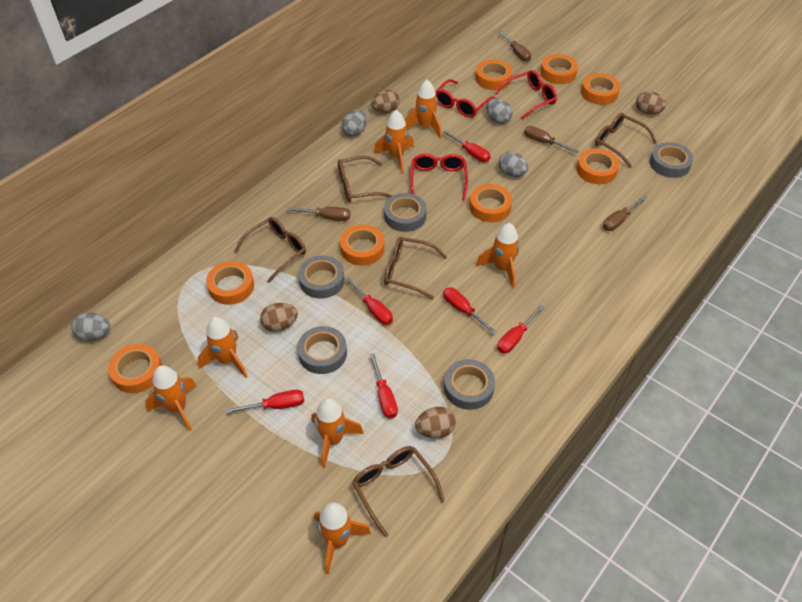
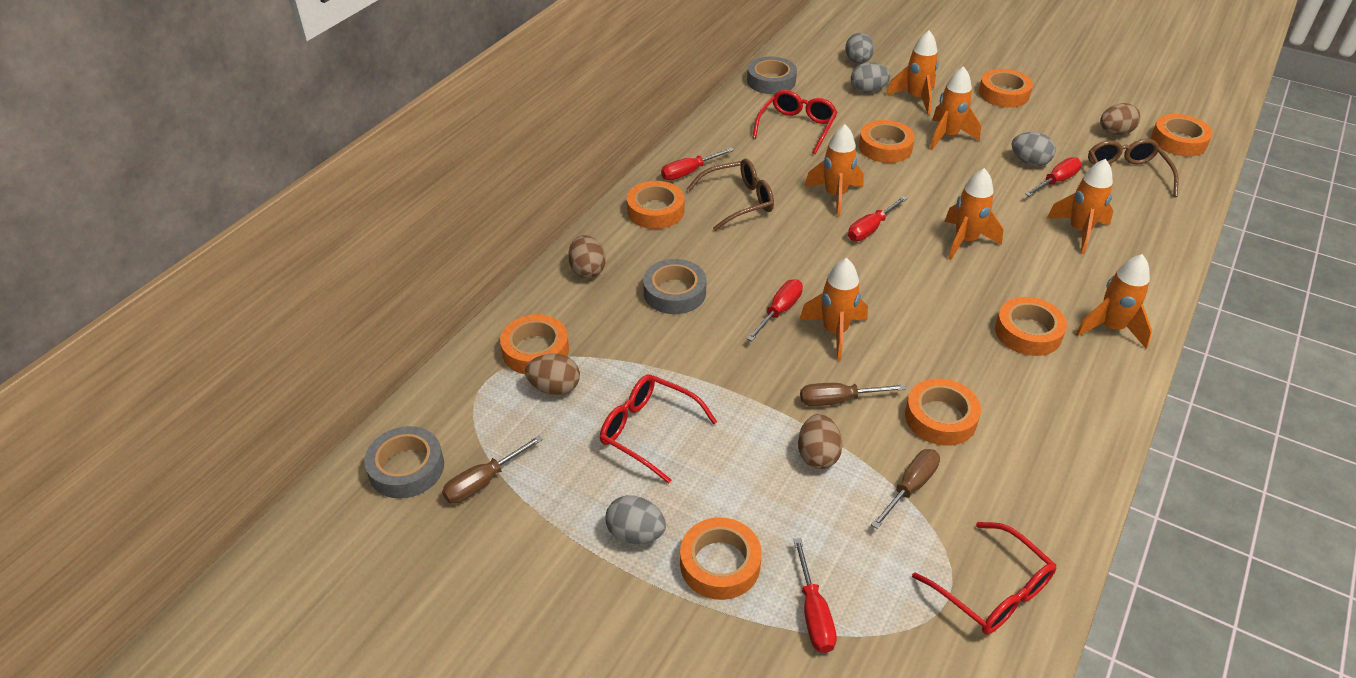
brown glasses: 5 -> 2
brown screwdriver: 4 -> 3
grey tape: 5 -> 3
red screwdriver: 6 -> 5

